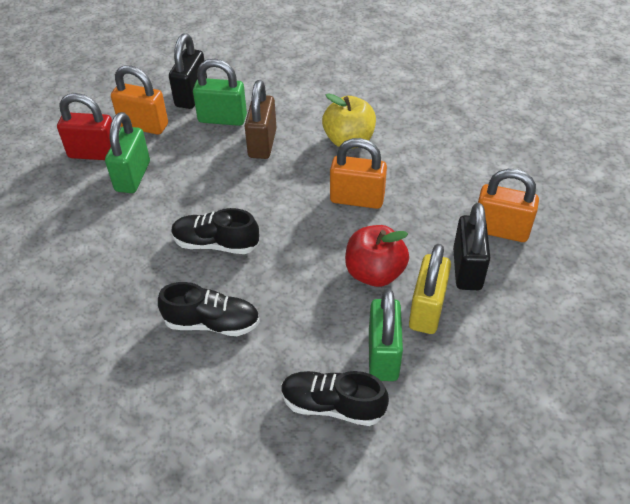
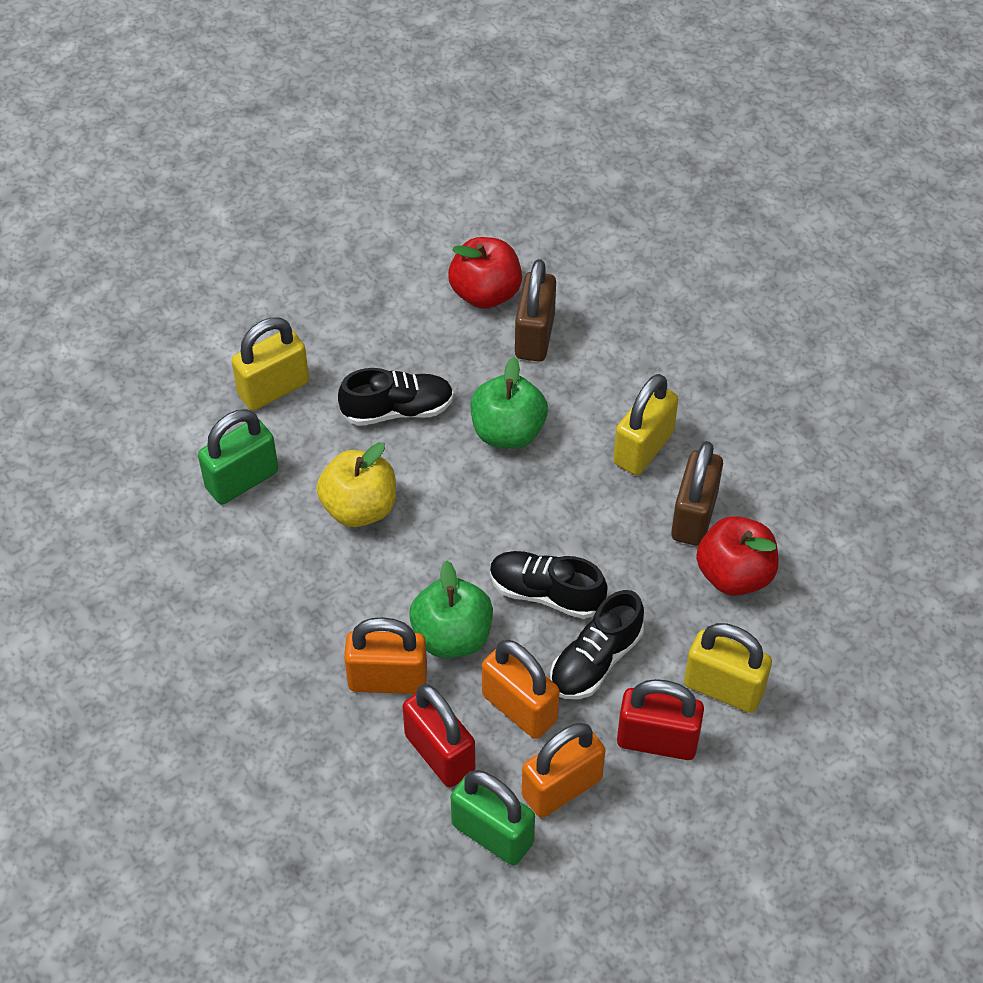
black padlock: 2 -> 0
brown padlock: 1 -> 2
green apple: 0 -> 2
green padlock: 3 -> 2
red apple: 1 -> 2
red padlock: 1 -> 2
yellow padlock: 1 -> 3

